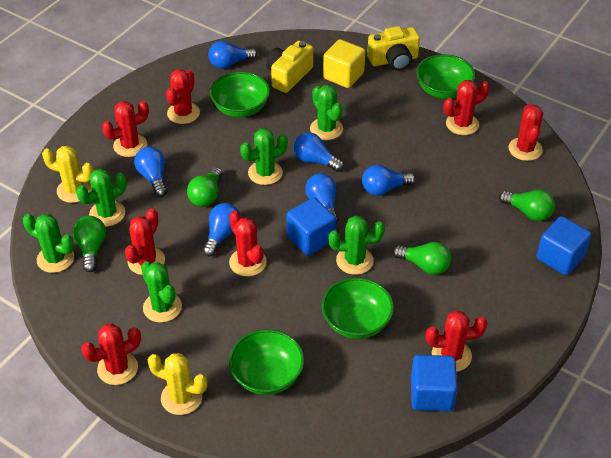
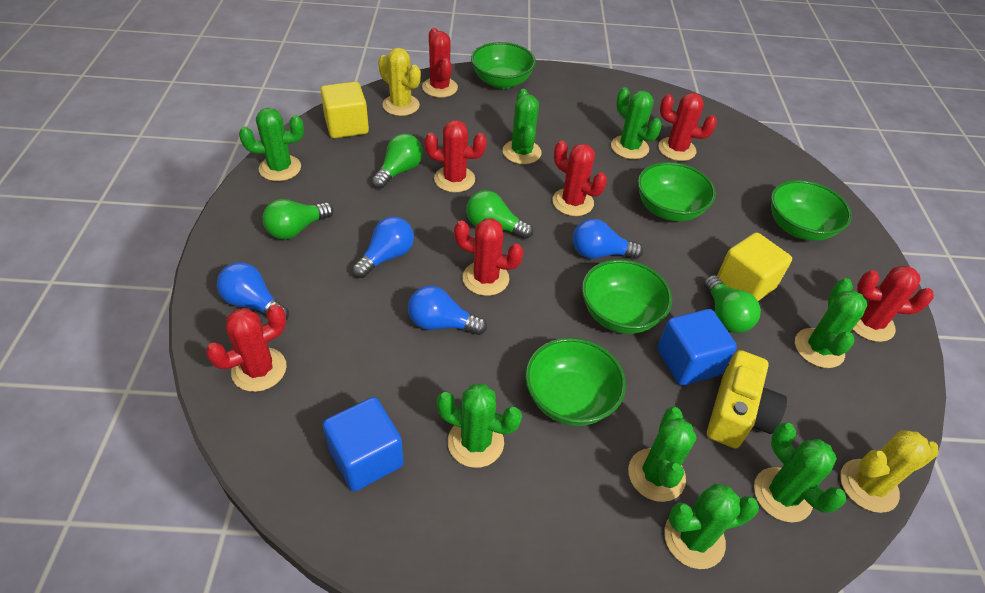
blue cube: 3 -> 2
blue light bulb: 6 -> 4
green bowl: 4 -> 5
green cactus: 6 -> 8
red cactus: 8 -> 7
yellow camera: 2 -> 1
yellow cube: 1 -> 2

